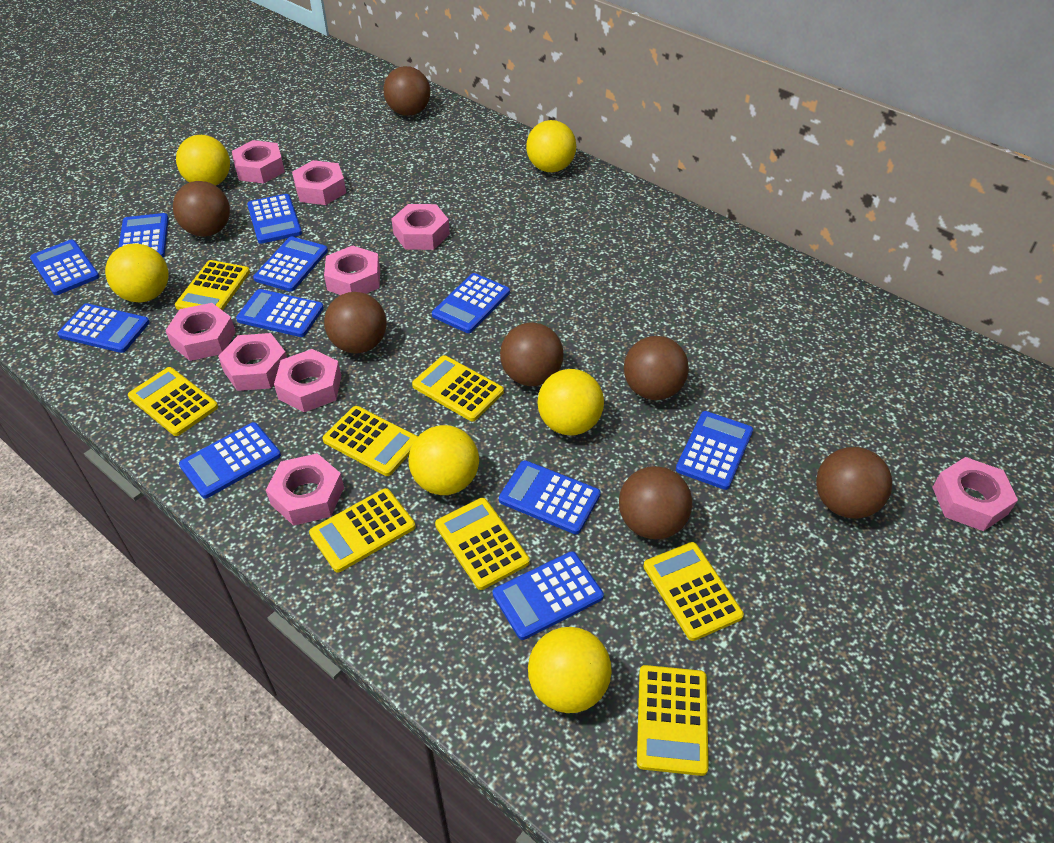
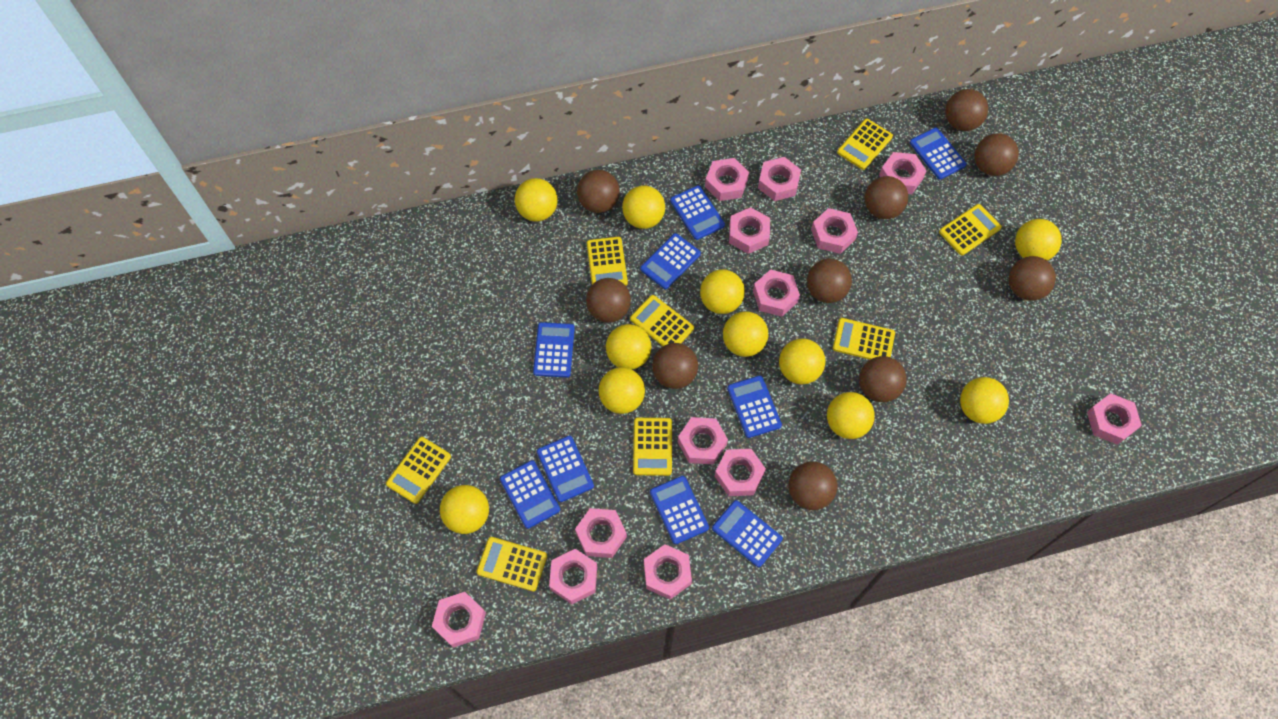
blue calculator: 11 -> 9
brown ball: 7 -> 10
pink nut: 9 -> 13
yellow ball: 6 -> 11

